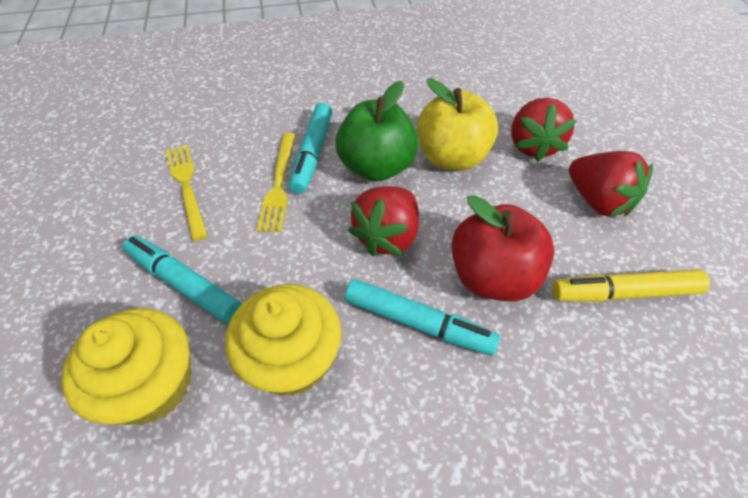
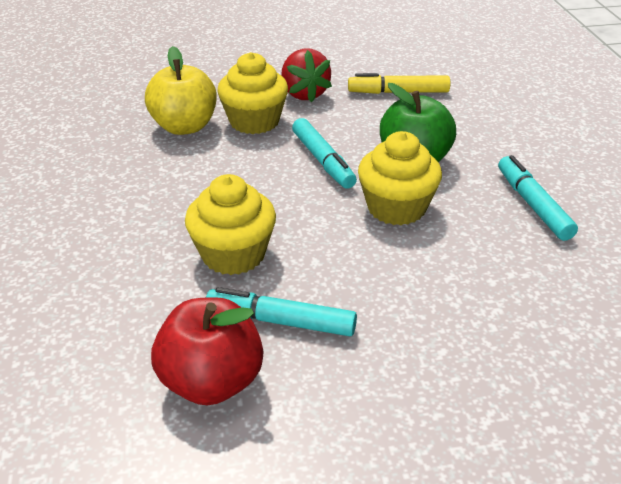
red strawberry: 3 -> 1
yellow cupcake: 2 -> 3
yellow fork: 2 -> 0

